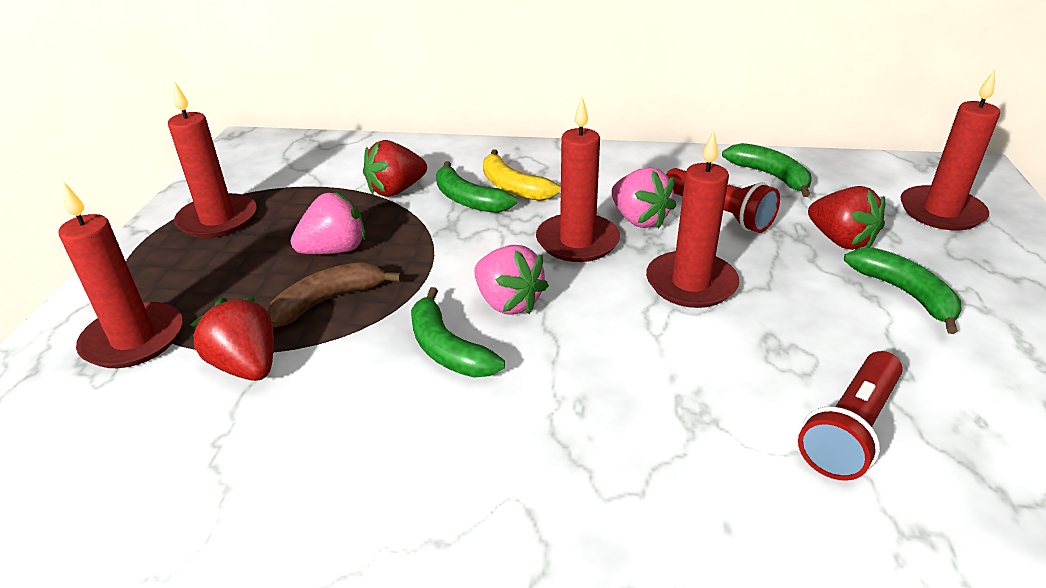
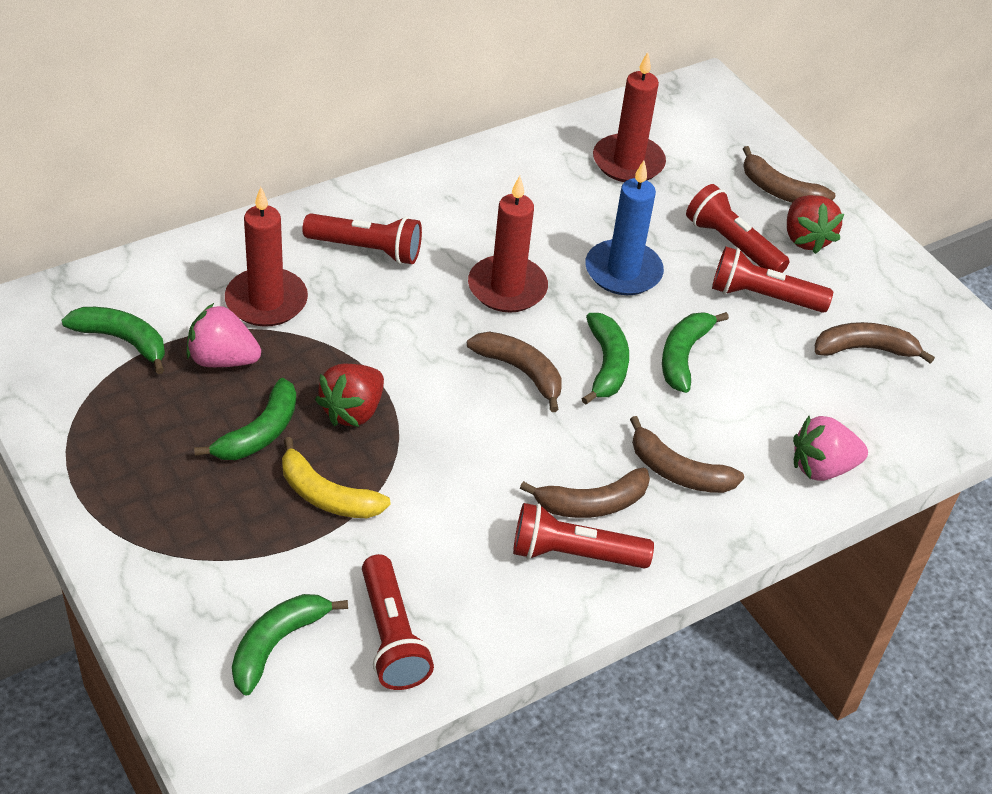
blue candle: 0 -> 1
brown banana: 1 -> 5
green banana: 4 -> 5
pink strawberry: 3 -> 2
red candle: 5 -> 3
red flashlight: 2 -> 5
red strawberry: 3 -> 2

